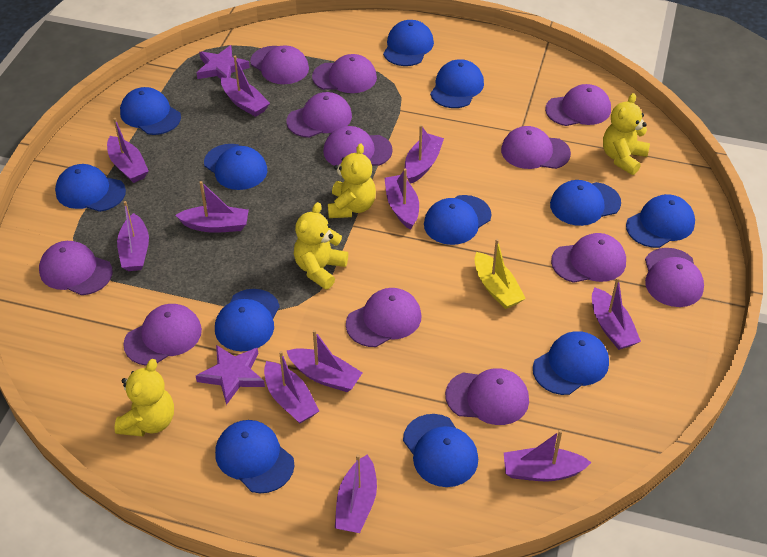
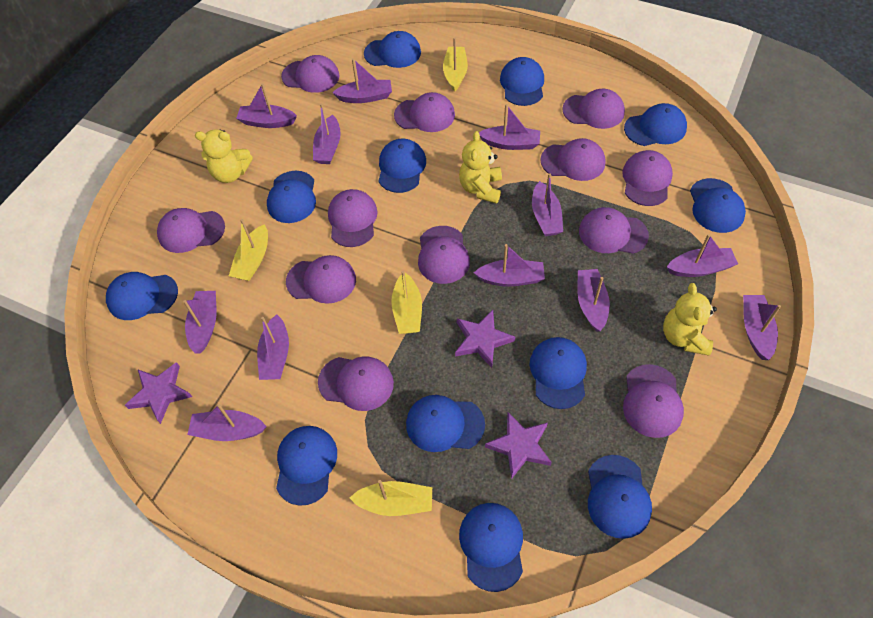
purple boat: 11 -> 12
purple star: 2 -> 3
yellow boat: 1 -> 4
yellow teddy bear: 4 -> 3

